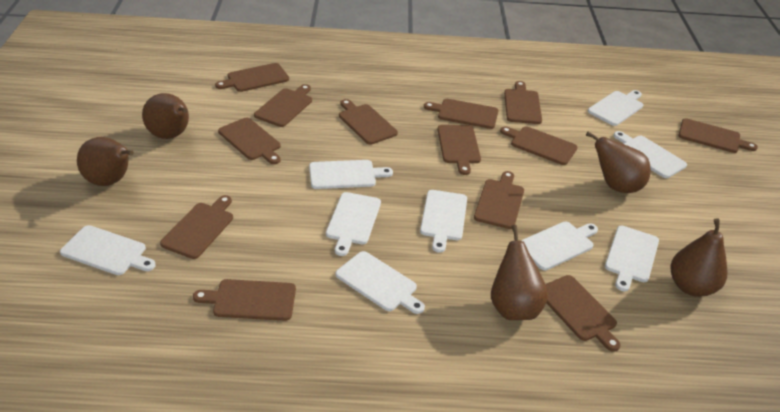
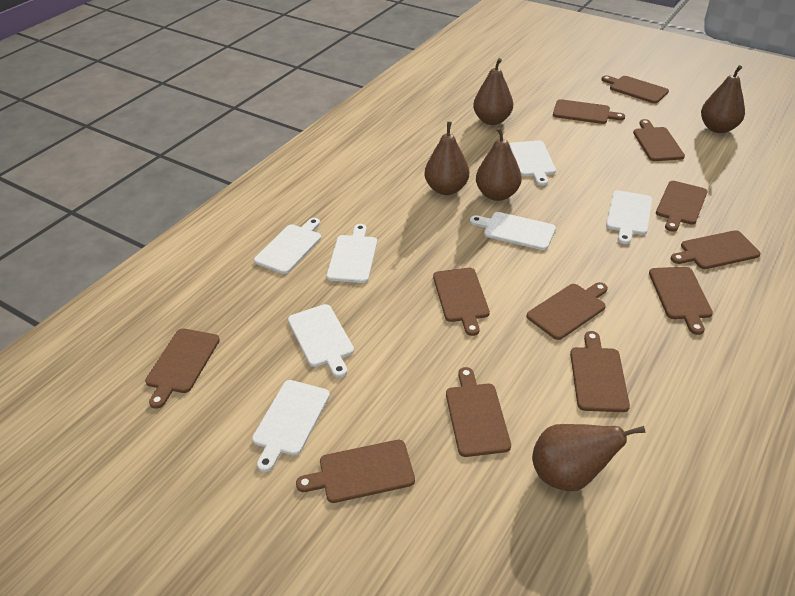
brown cutting board: 13 -> 12
white cutting board: 9 -> 7

